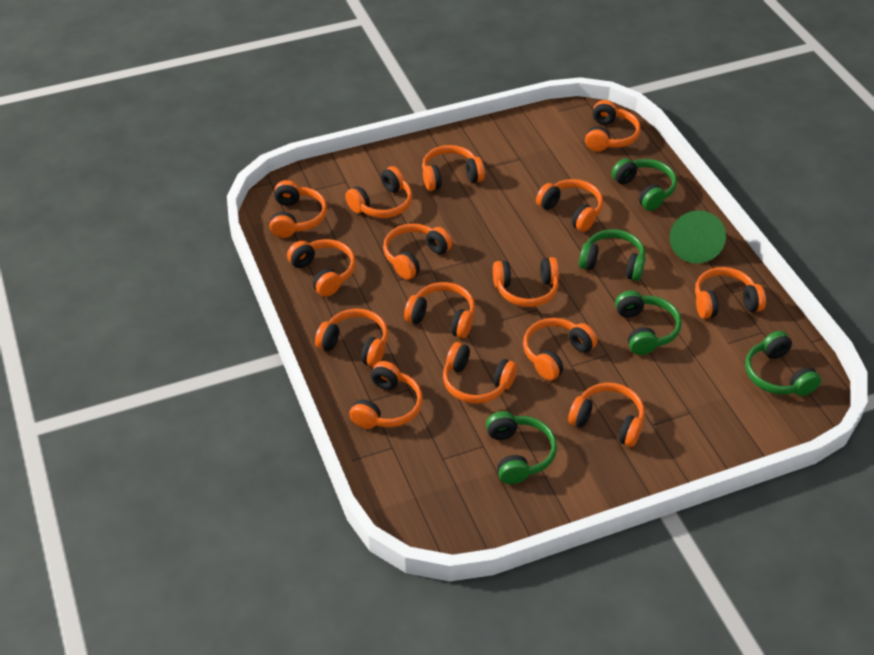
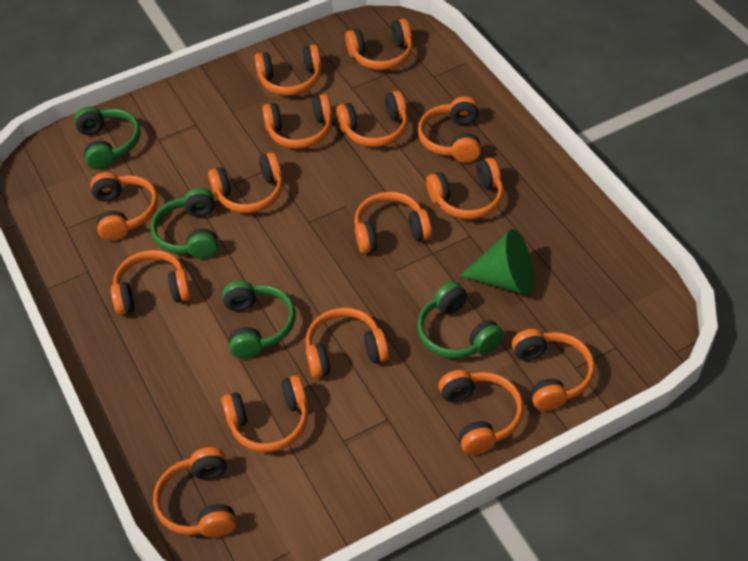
green headphones: 5 -> 4

